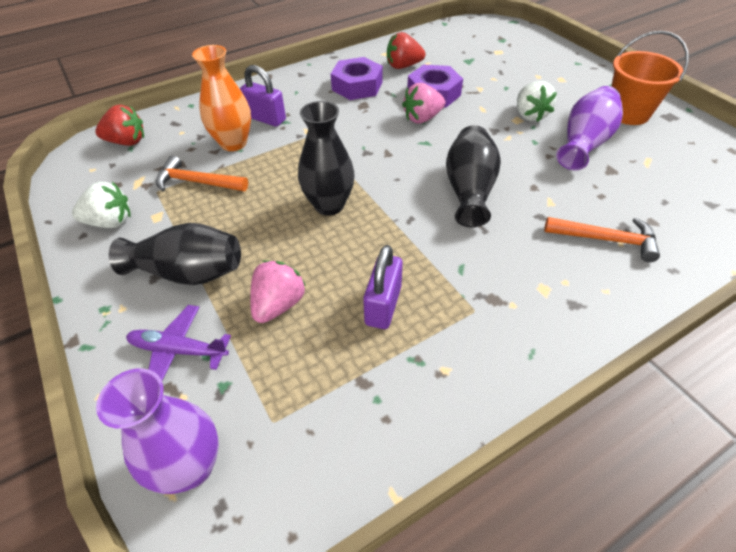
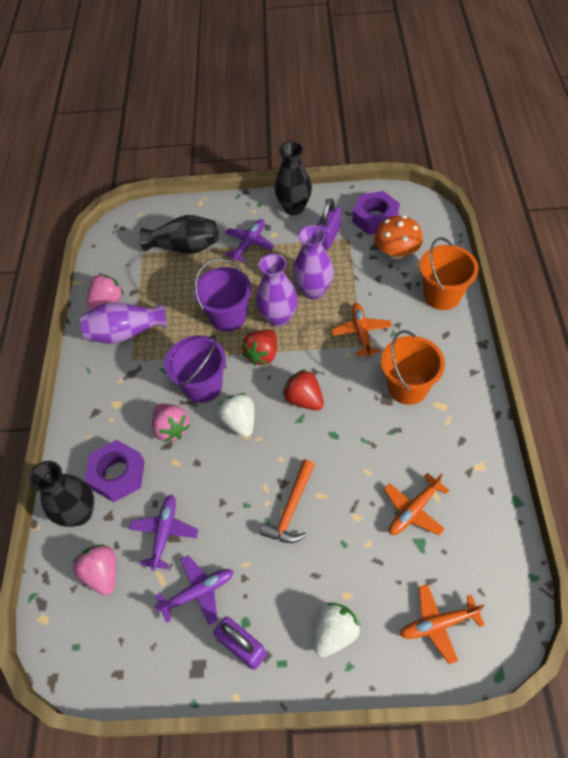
orange bucket: 1 -> 2
orange hammer: 2 -> 1
orange mushroom: 0 -> 1
orange plane: 0 -> 3
orange vase: 1 -> 0
pink strawberry: 2 -> 3
purple bucket: 0 -> 2
purple plane: 1 -> 3
purple vase: 2 -> 3

